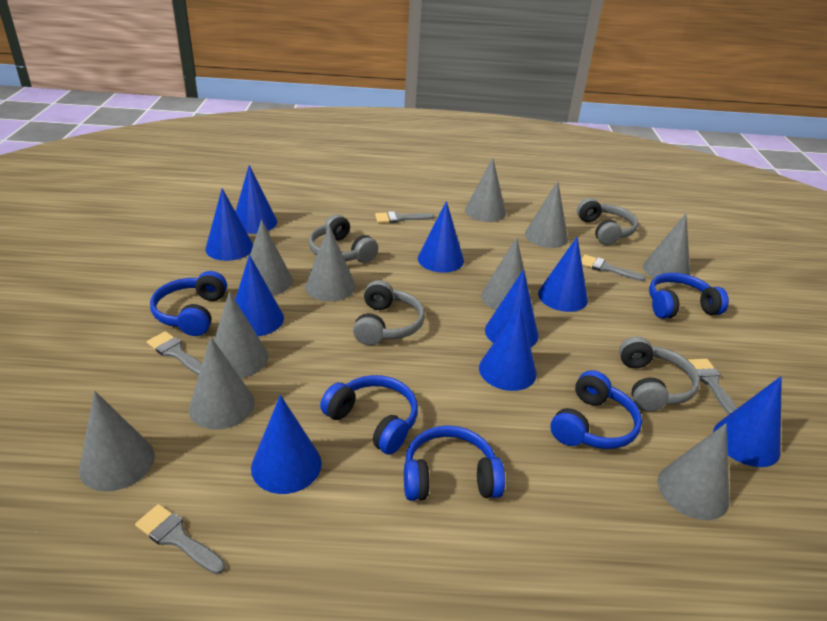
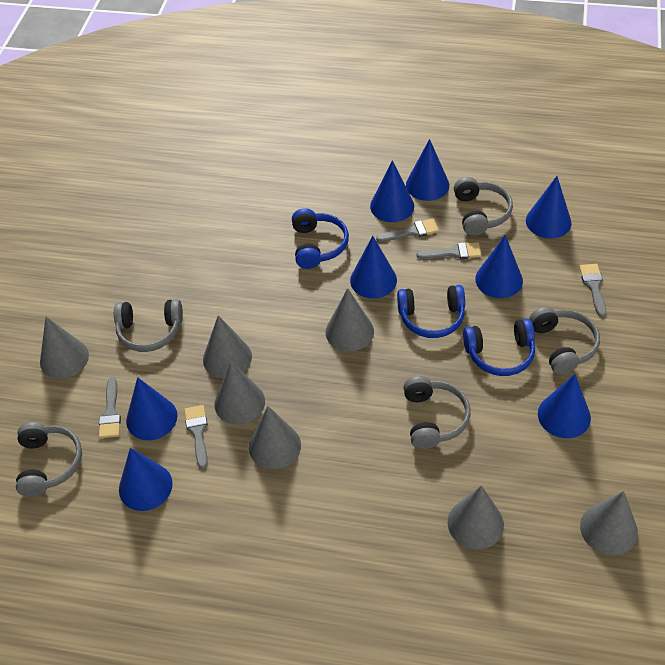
blue cone: 9 -> 8
blue headphones: 5 -> 3
grey cone: 10 -> 7
grey headphones: 4 -> 5

